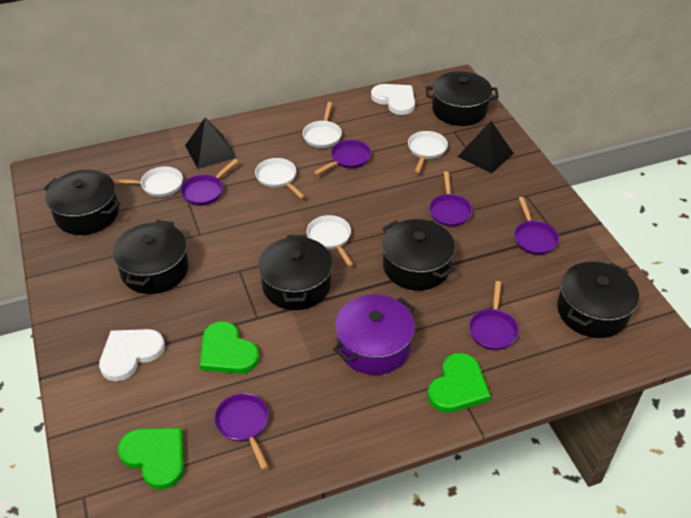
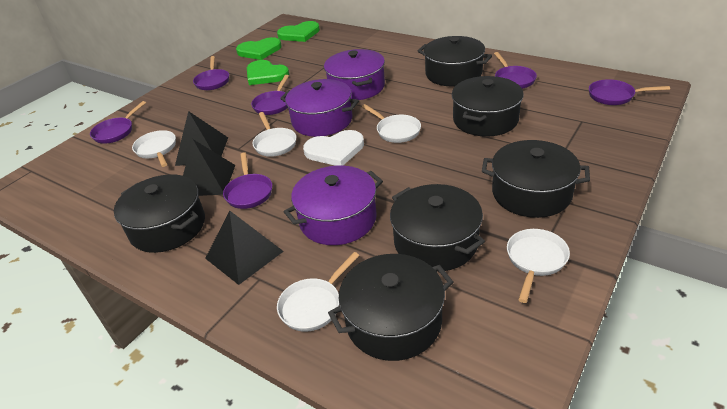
black pyramid: 2 -> 3
purple pot: 1 -> 3
white heart: 2 -> 1

